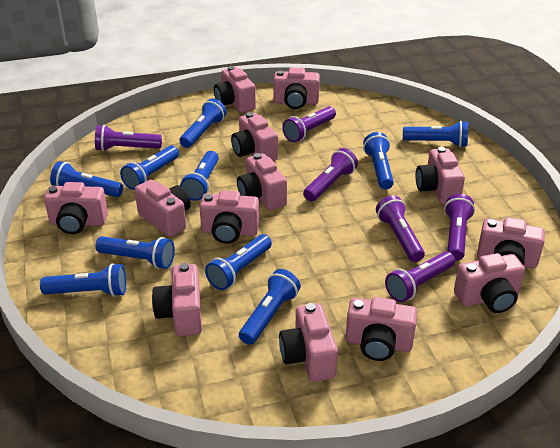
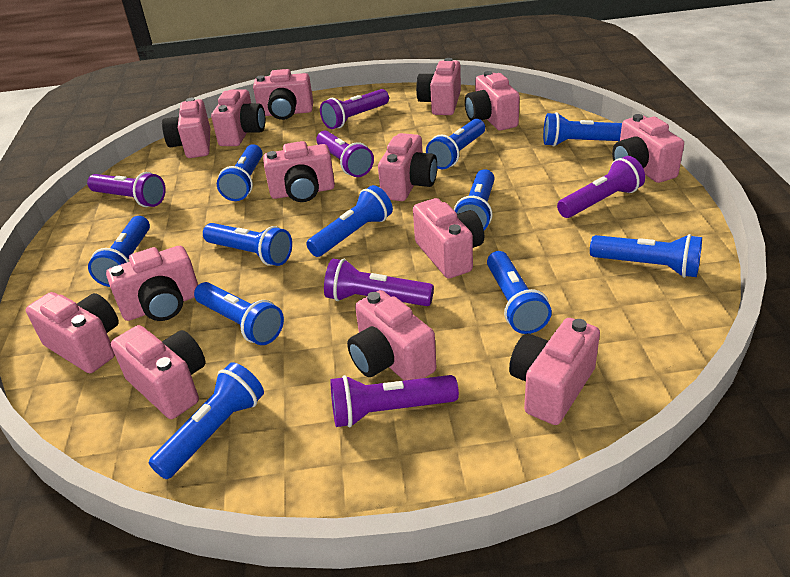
blue flashlight: 10 -> 11
pink camera: 13 -> 14

